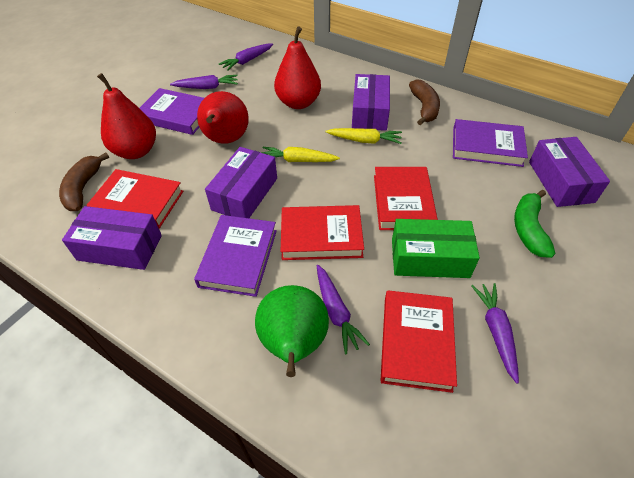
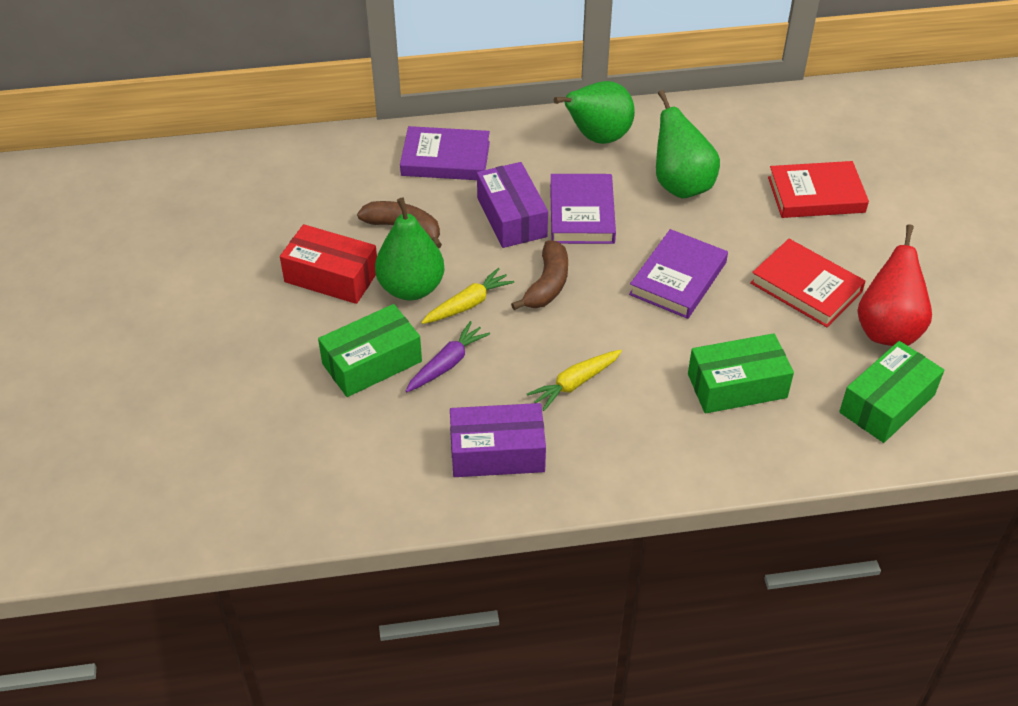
green banana: 1 -> 0
green box: 1 -> 3
green pear: 1 -> 3
purple box: 4 -> 2
purple carrot: 4 -> 1
red book: 4 -> 2
red box: 0 -> 1
red pear: 3 -> 1

